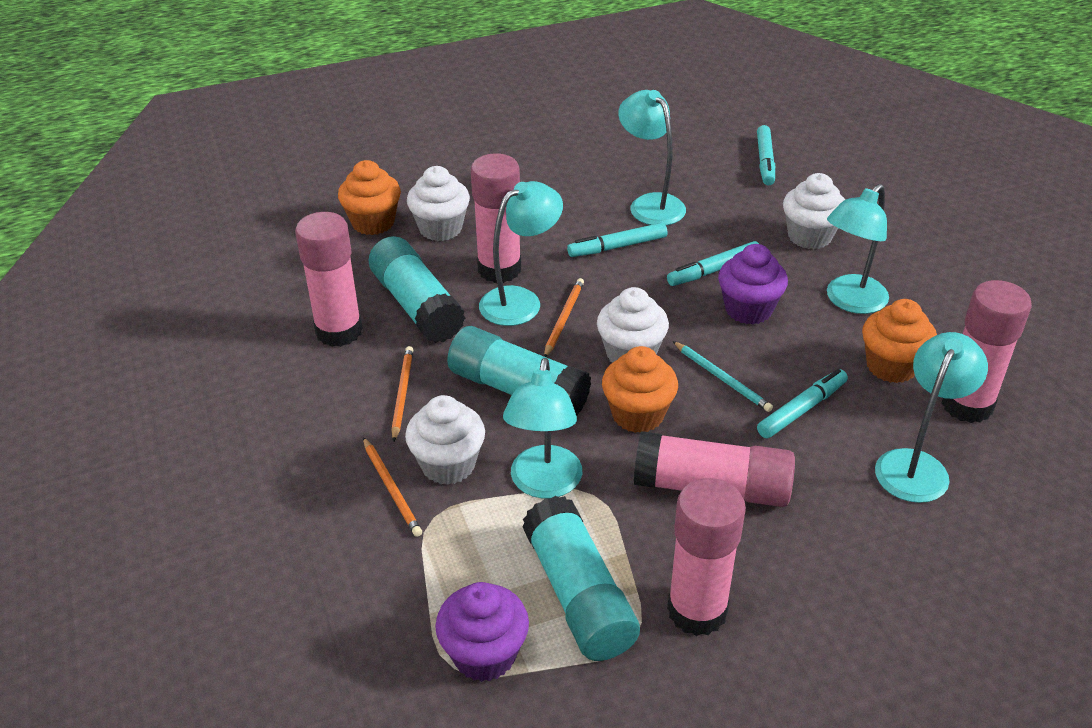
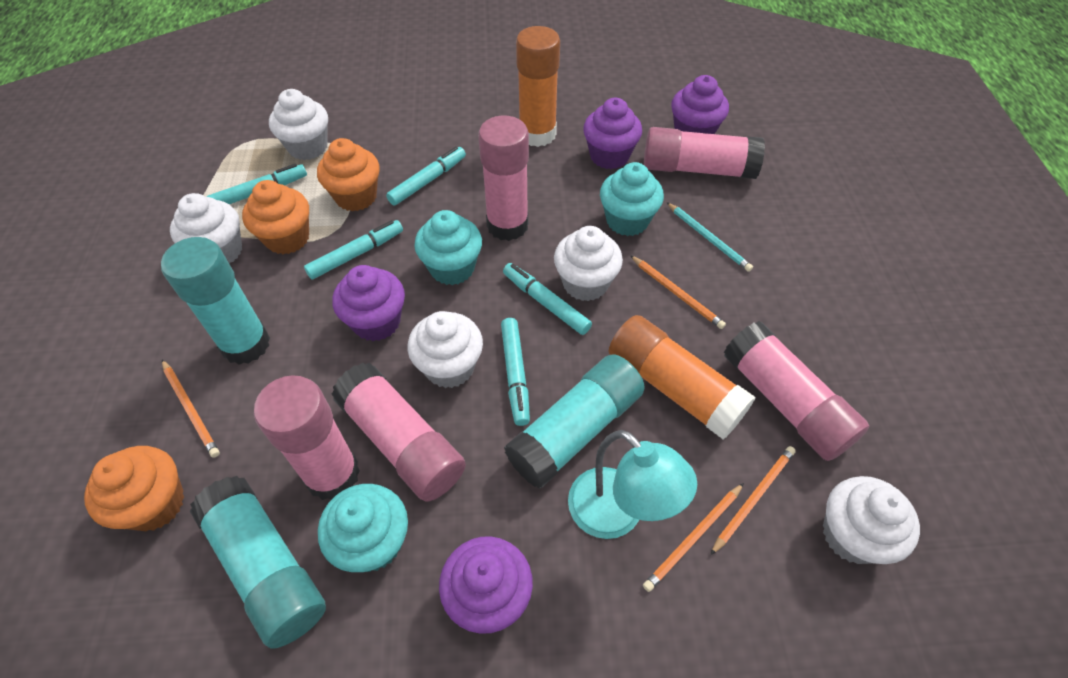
orange glue stick: 0 -> 2
orange pencil: 3 -> 4
purple cupcake: 2 -> 4
turquoise cupcake: 0 -> 3
turquoise lamp: 5 -> 1
turquoise marker: 4 -> 5
white cupcake: 4 -> 5

